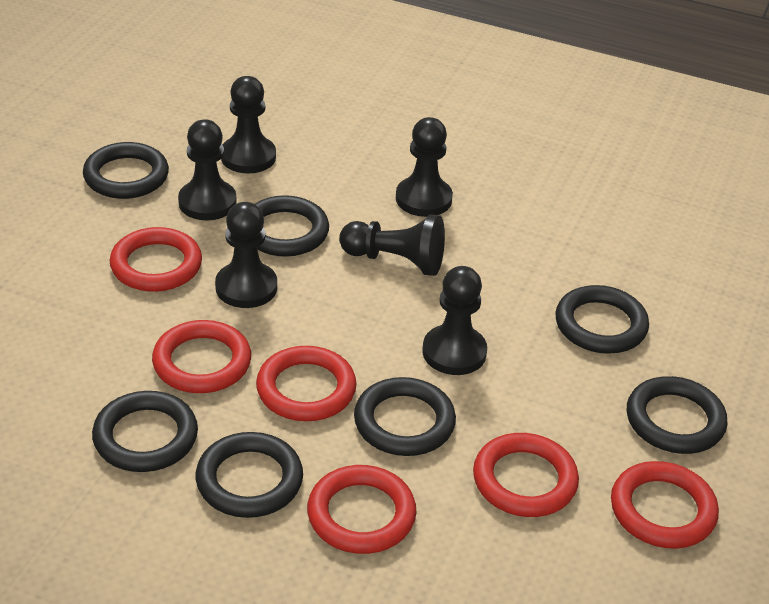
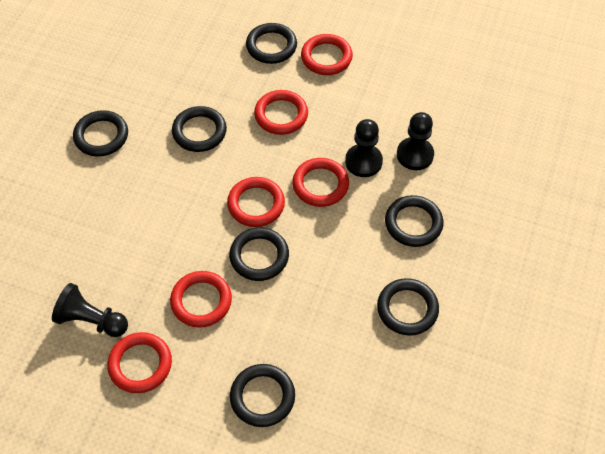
black pawn: 6 -> 3

